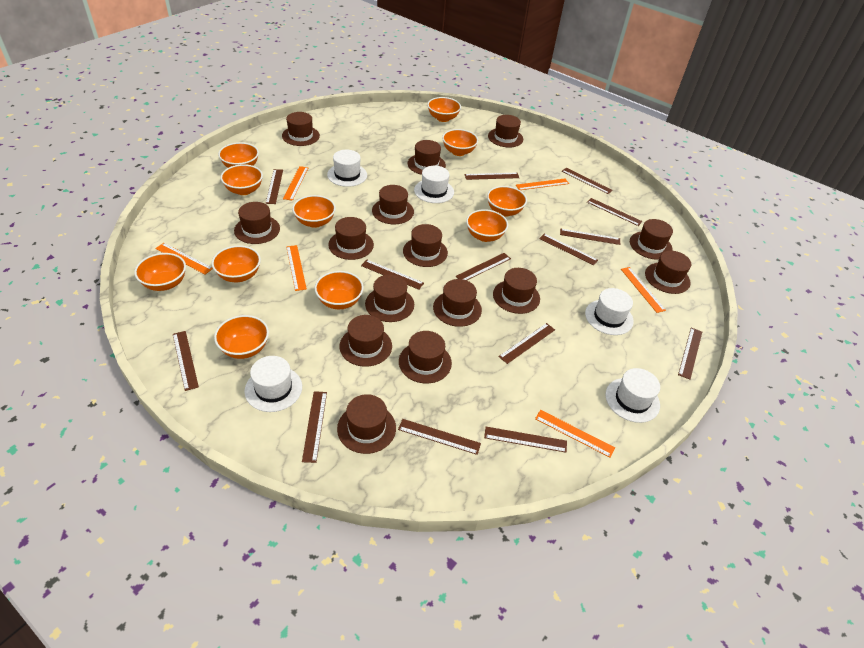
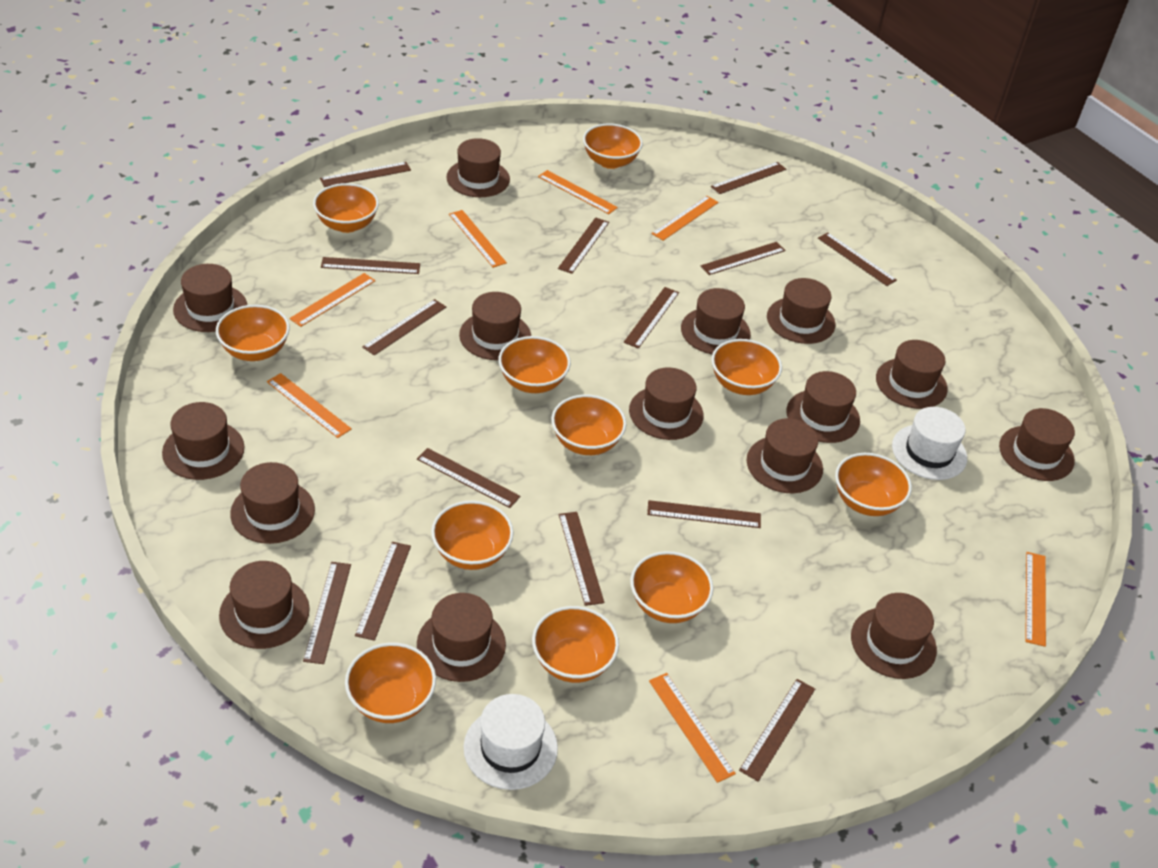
orange ruler: 6 -> 7
white hat: 5 -> 2

